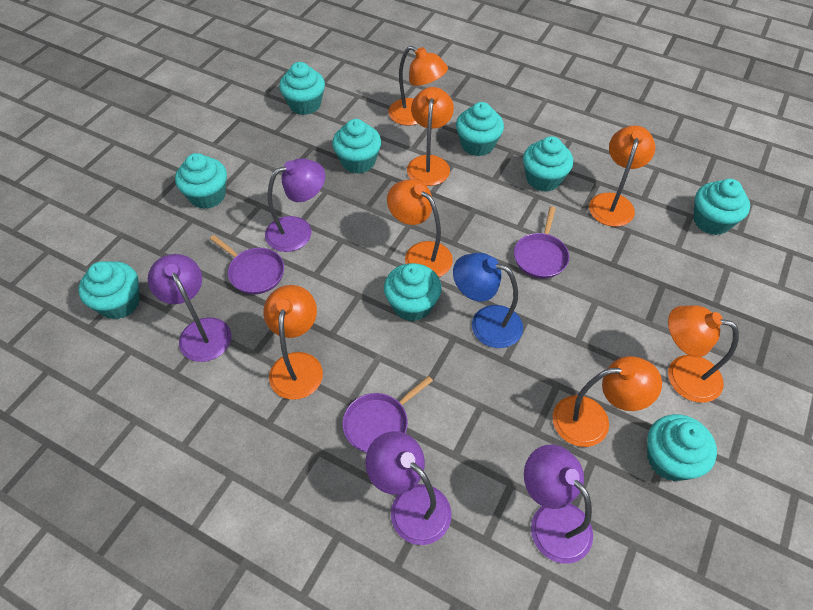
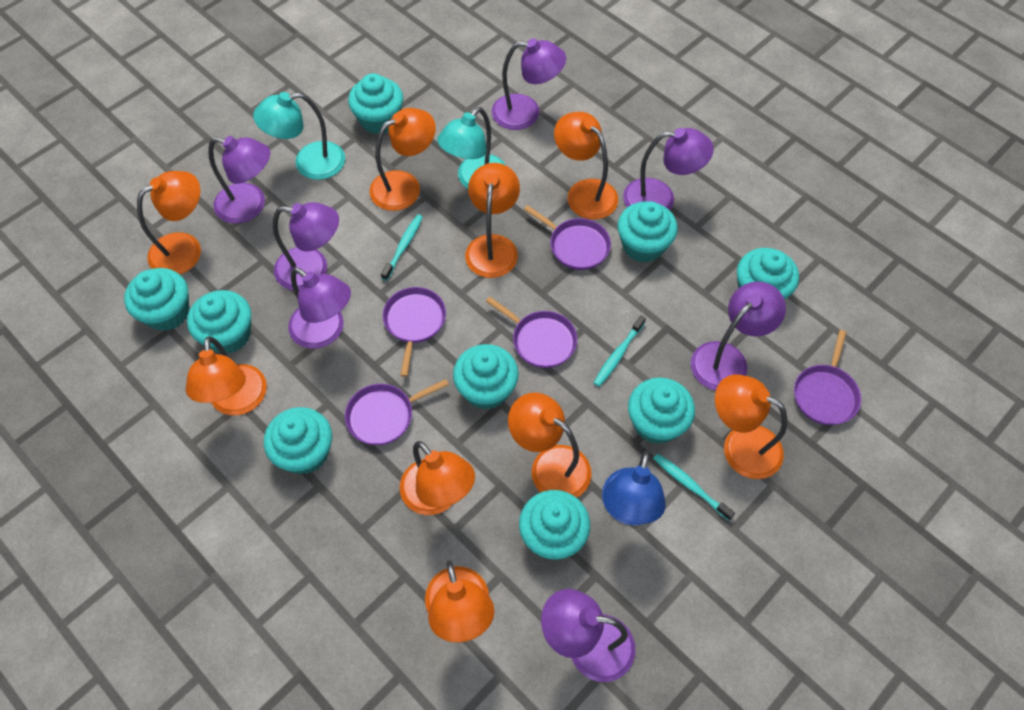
orange lamp: 7 -> 9
purple lamp: 4 -> 7
purple pan: 3 -> 5
turquoise lamp: 0 -> 2
turquoise toothbrush: 0 -> 3

